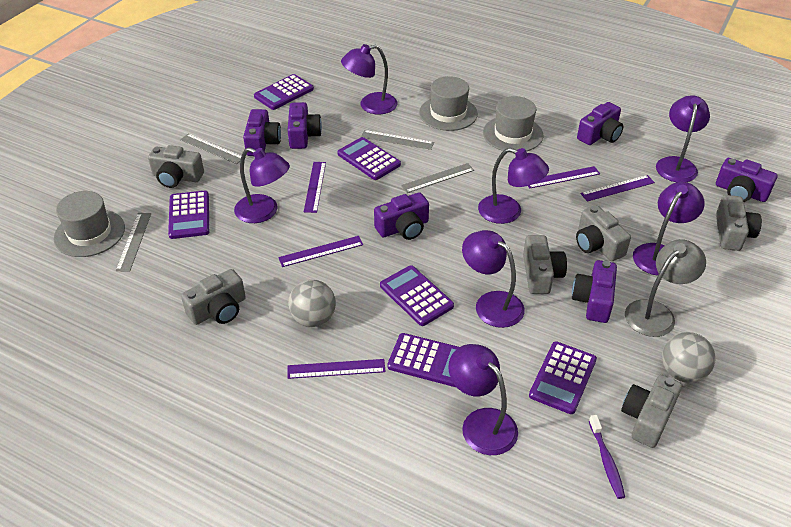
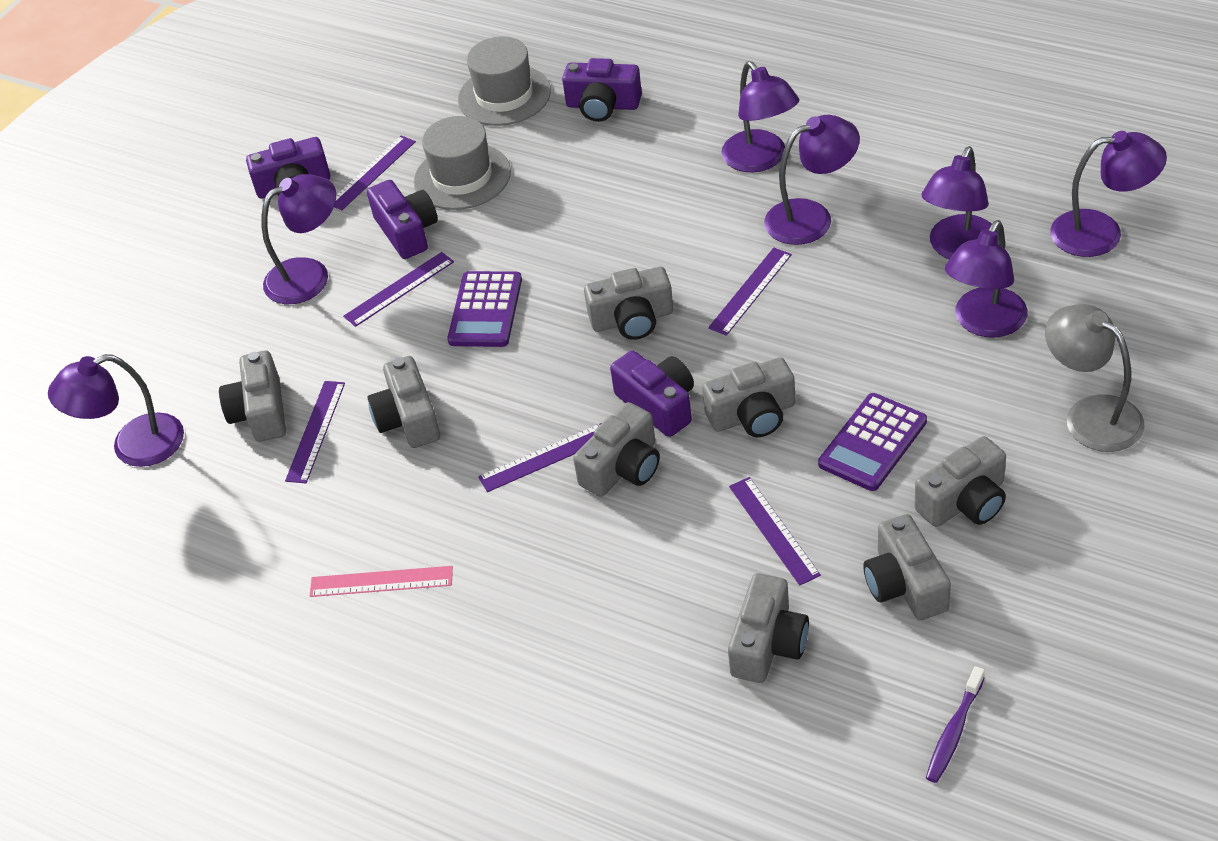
grey ball: 2 -> 0
grey camera: 6 -> 8
grey hat: 3 -> 2
grey ruler: 4 -> 0
pink ruler: 0 -> 1
purple calculator: 6 -> 2
purple camera: 6 -> 4
purple ruler: 5 -> 6

